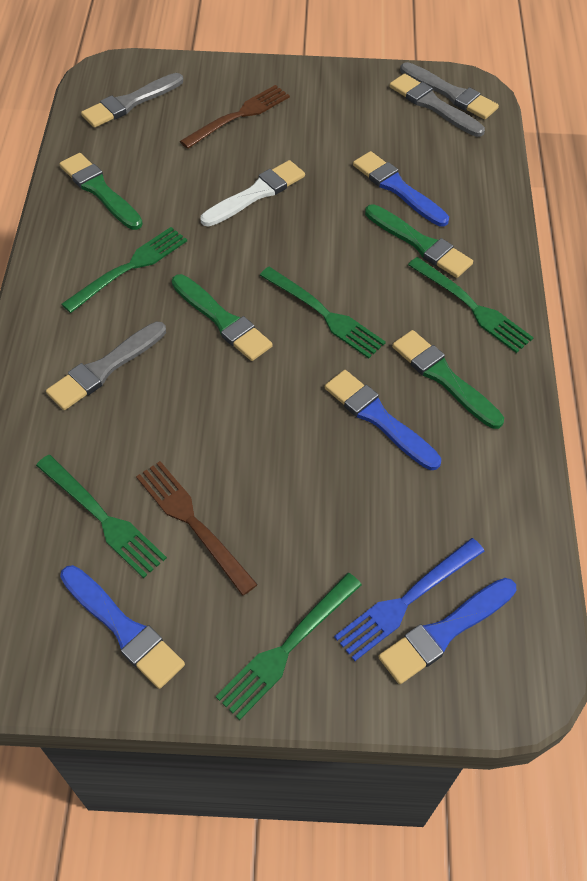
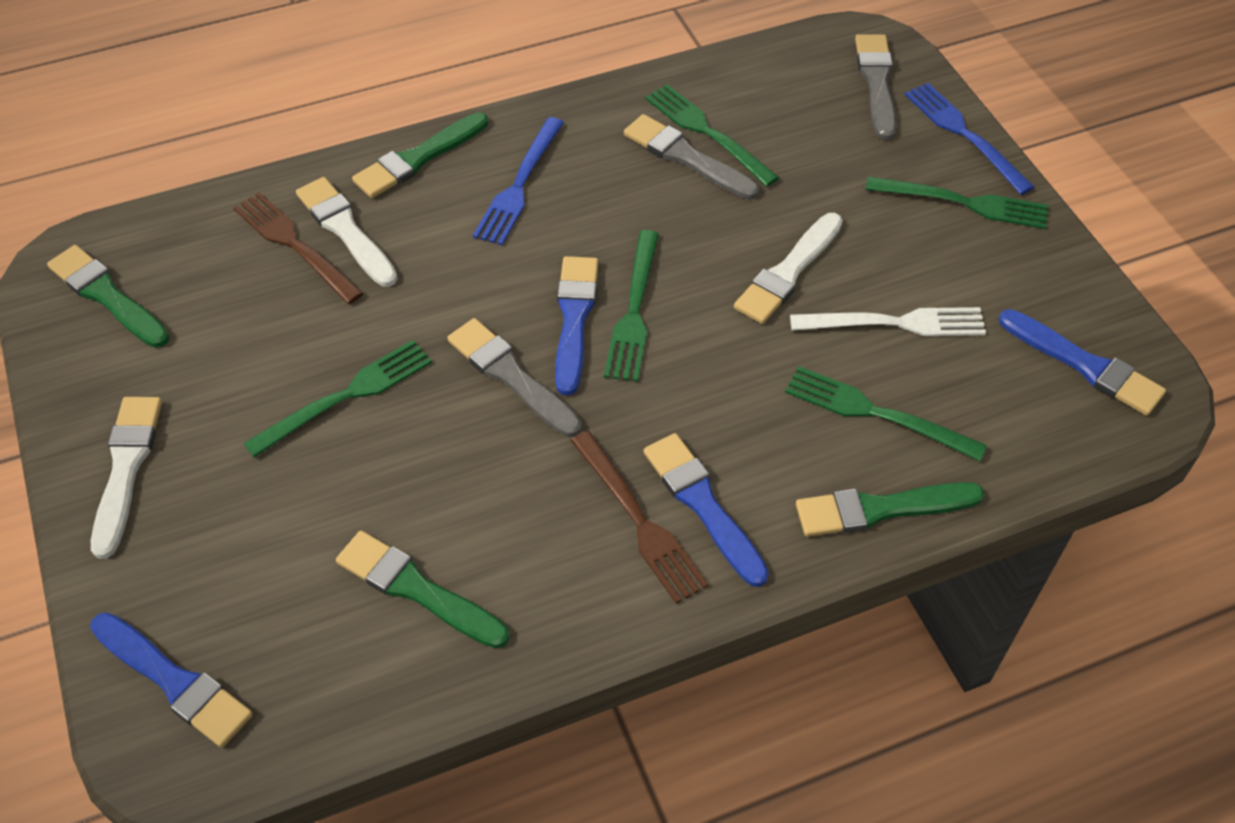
blue fork: 1 -> 2
grey brush: 4 -> 3
white brush: 1 -> 3
white fork: 0 -> 1

